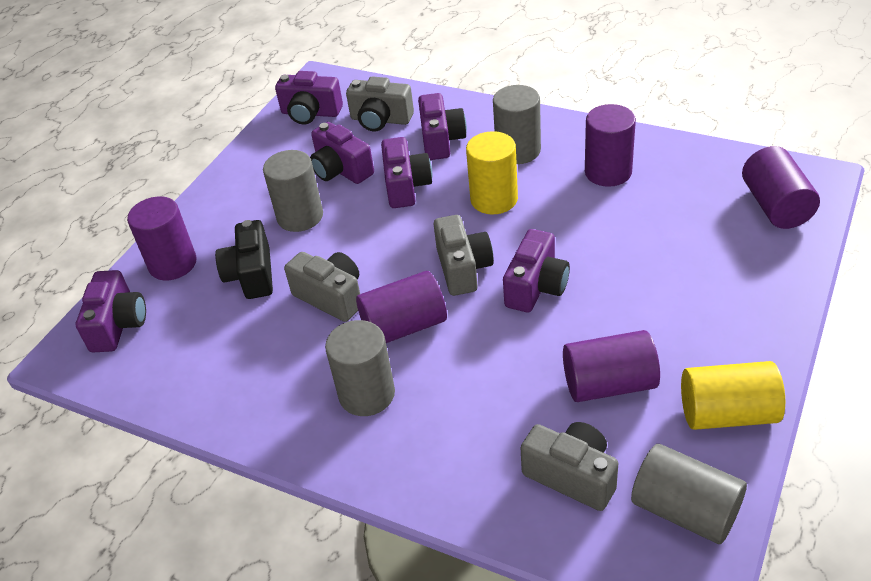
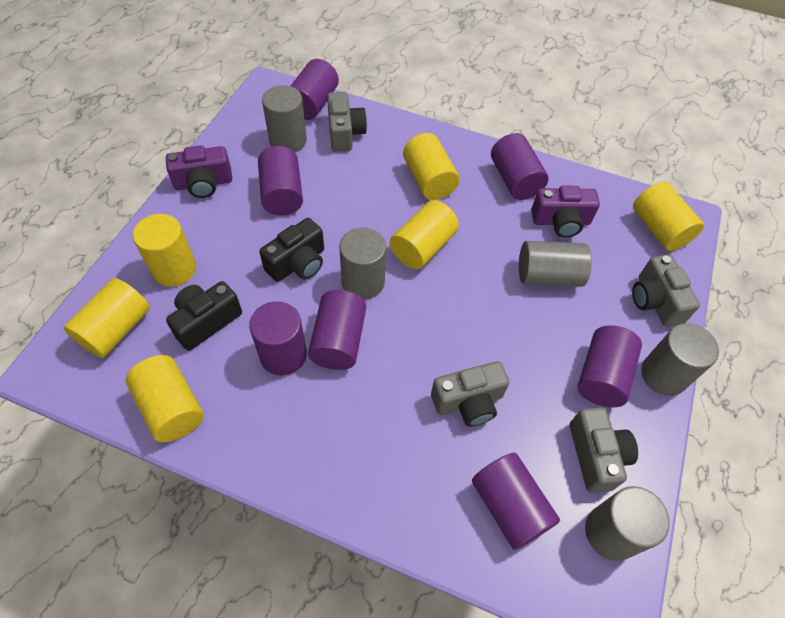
black camera: 1 -> 2
grey cylinder: 4 -> 5
purple camera: 6 -> 2
purple cylinder: 5 -> 7
yellow cylinder: 2 -> 6

